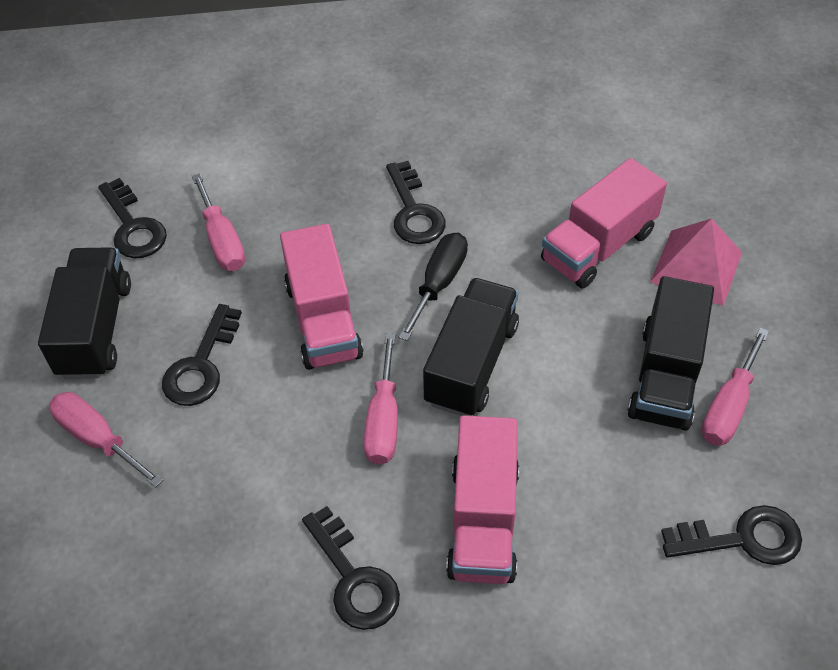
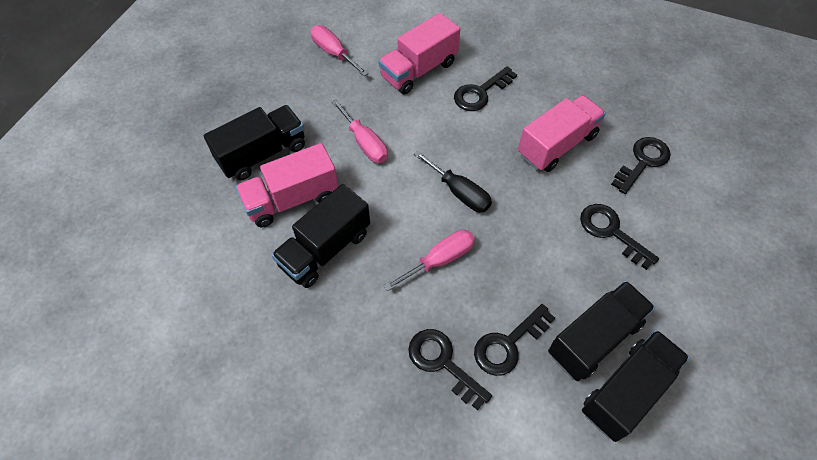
black truck: 3 -> 4
pink pyramid: 1 -> 0
pink screwdriver: 4 -> 3

